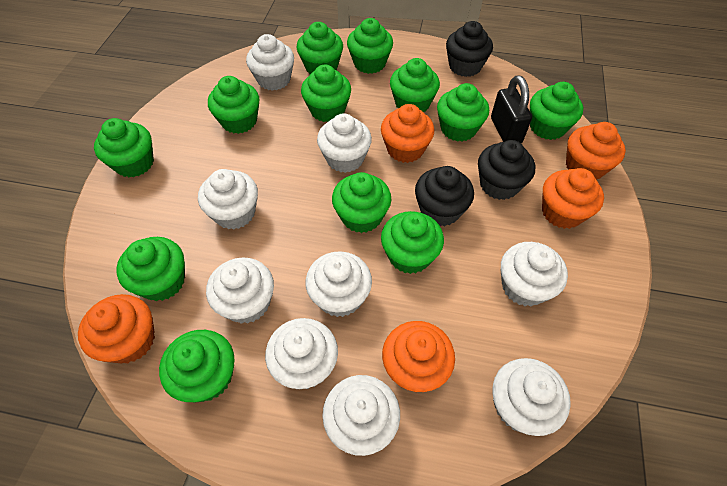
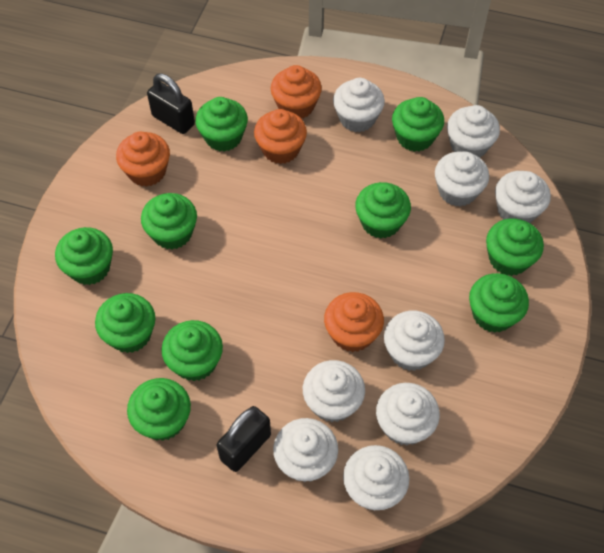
black cupcake: 3 -> 0
black padlock: 1 -> 2
green cupcake: 12 -> 10
orange cupcake: 5 -> 4

